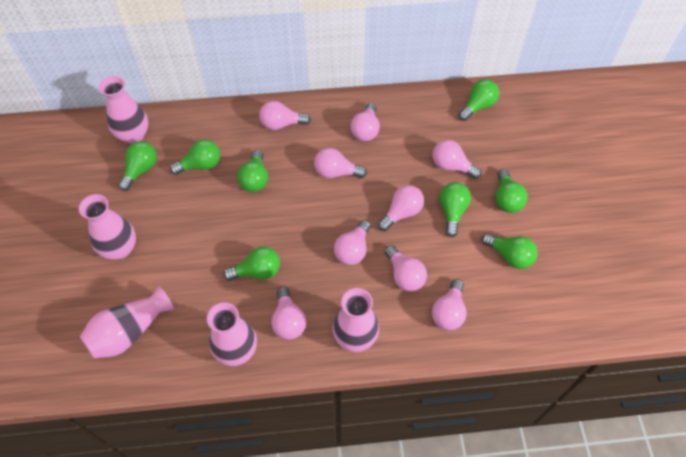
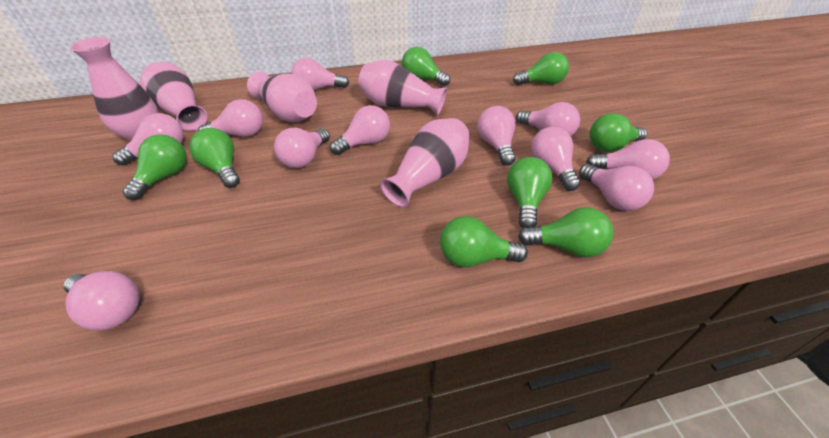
pink light bulb: 9 -> 11

